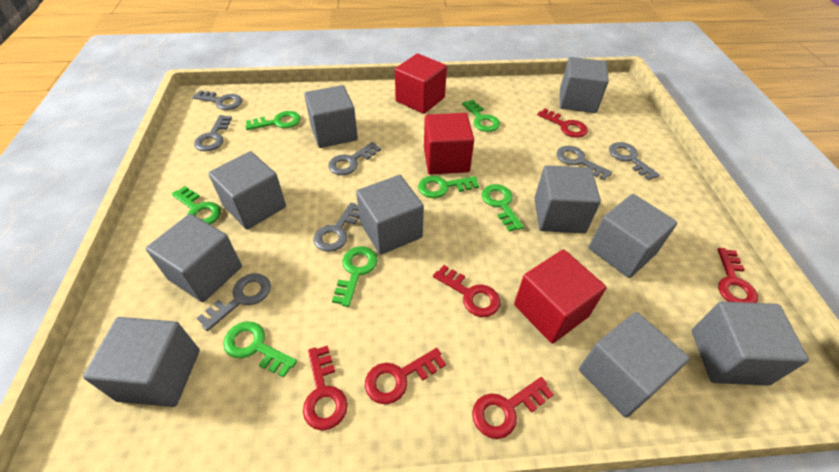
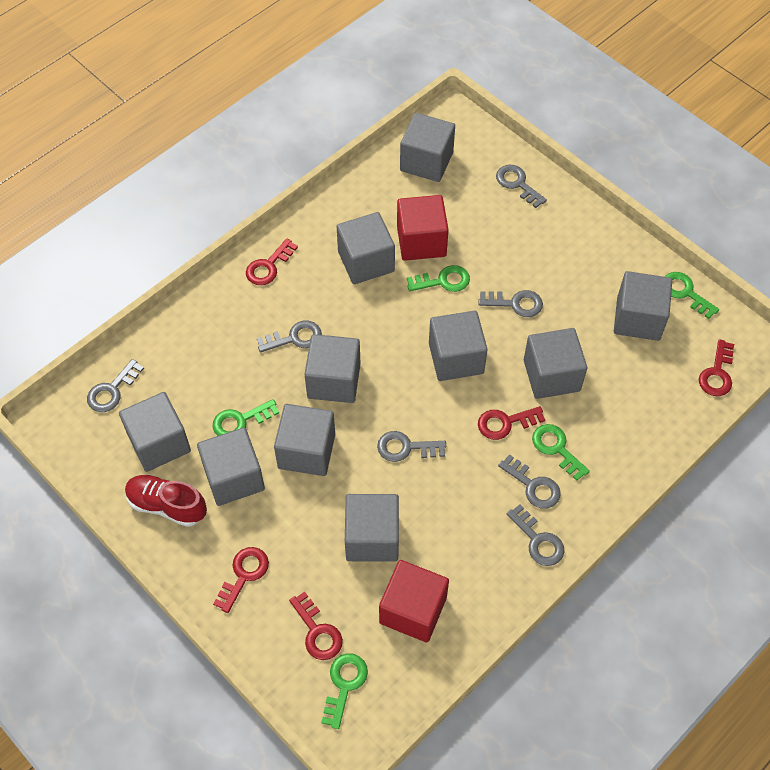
green key: 7 -> 5
red cube: 3 -> 2
red key: 6 -> 5
red shoe: 0 -> 1

